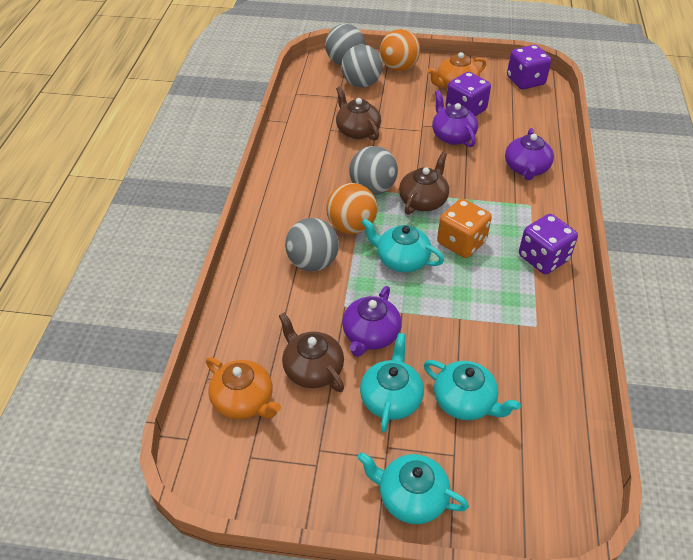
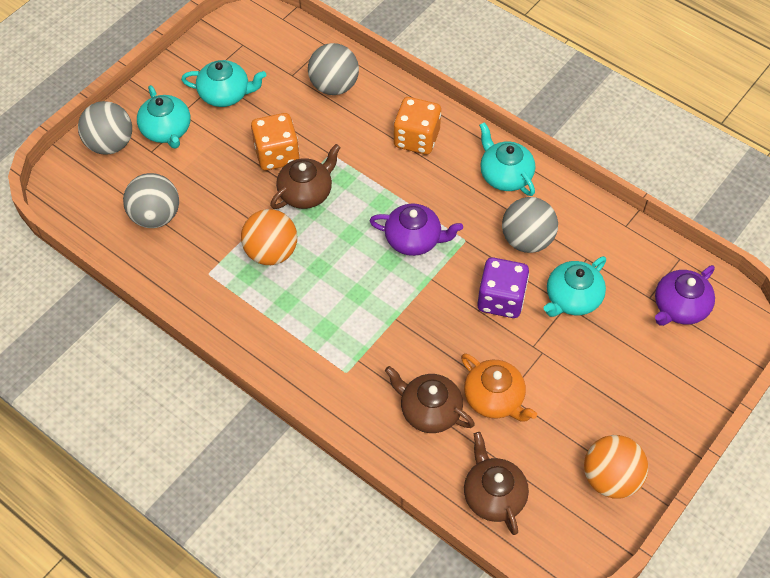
orange dice: 1 -> 2
orange teapot: 2 -> 1
purple dice: 3 -> 1
purple teapot: 3 -> 2

